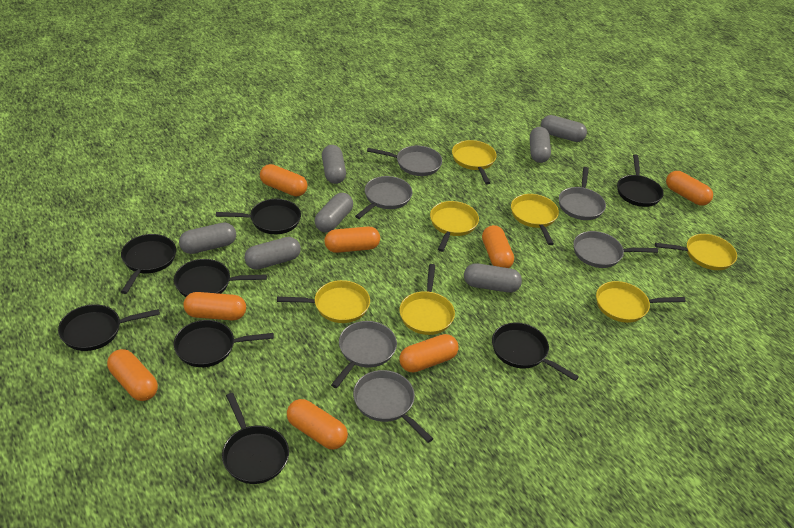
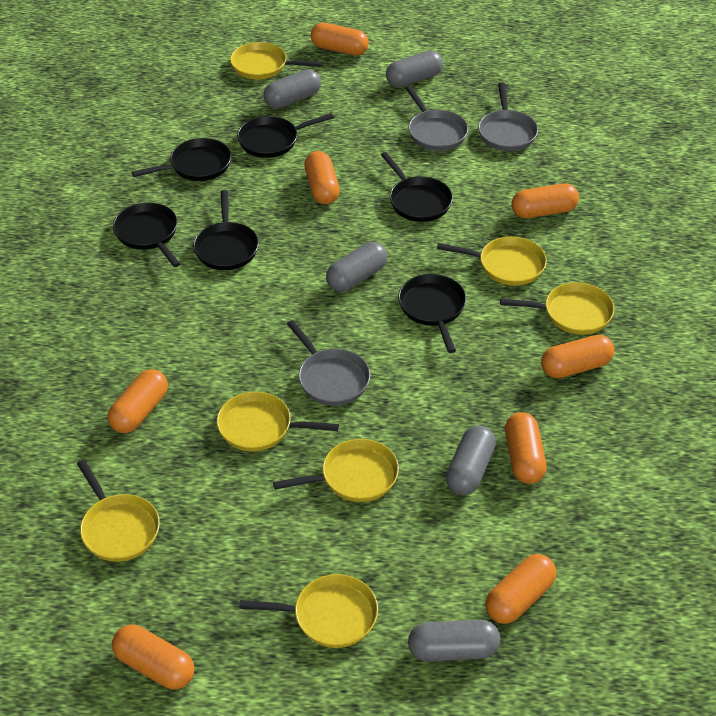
black pan: 8 -> 6
grey capsule: 7 -> 5
grey pan: 6 -> 3

